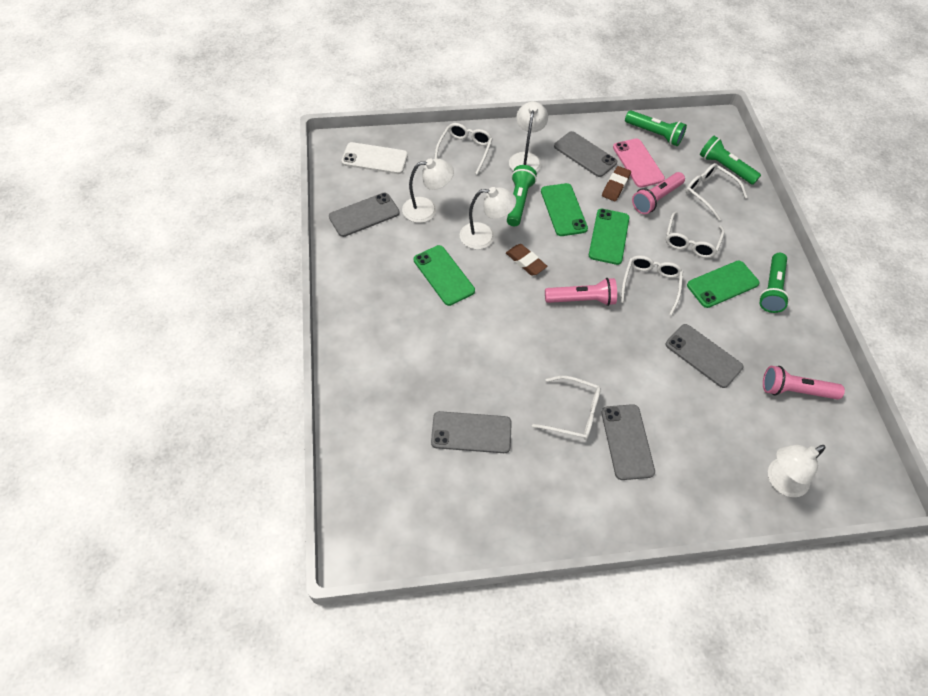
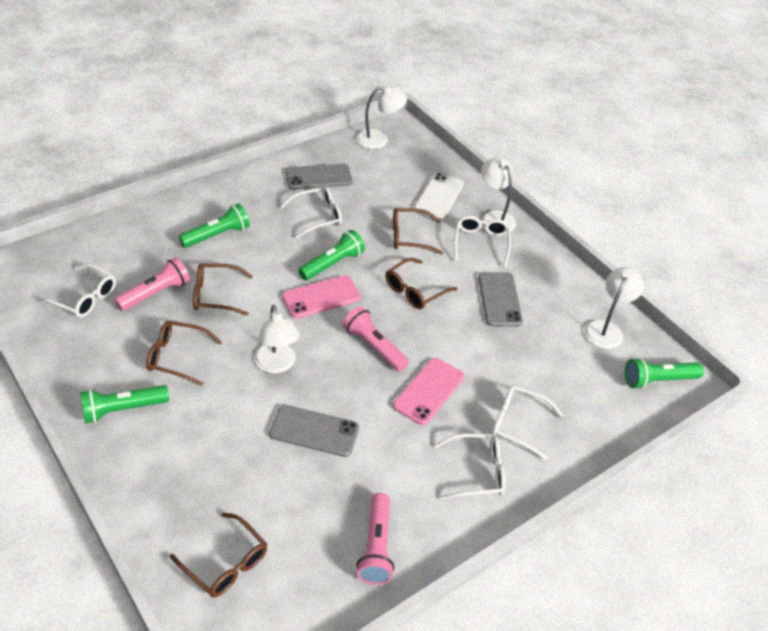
brown eraser: 2 -> 0
brown glasses: 0 -> 5
green phone: 4 -> 0
grey phone: 5 -> 3
pink phone: 1 -> 2

